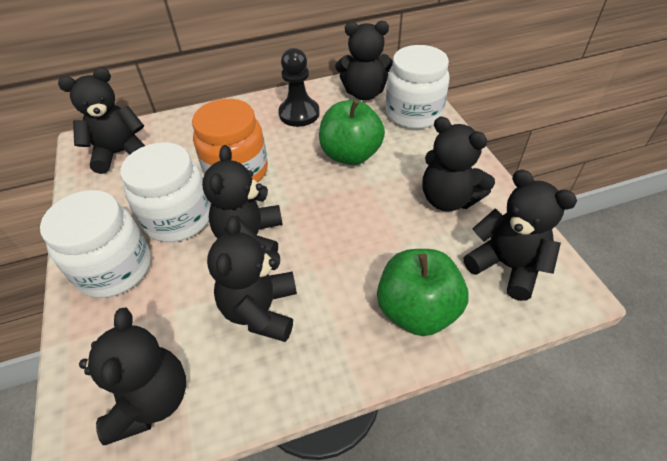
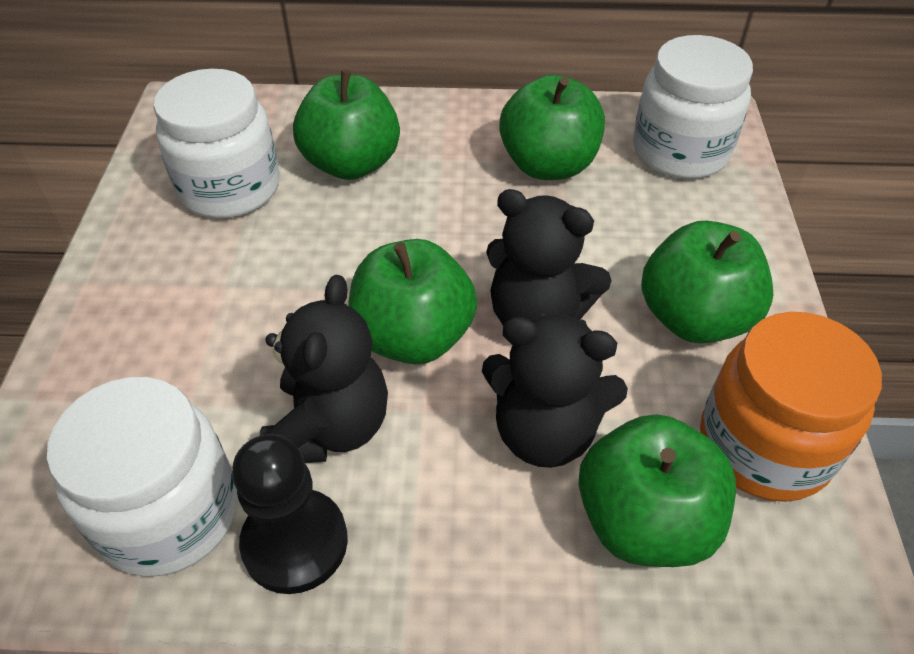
black teddy bear: 7 -> 3
green apple: 2 -> 5

